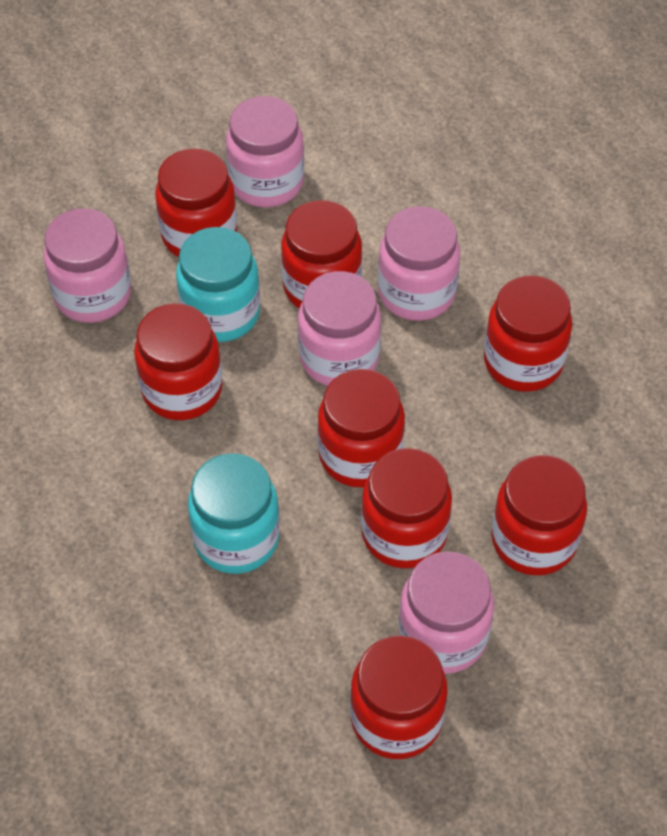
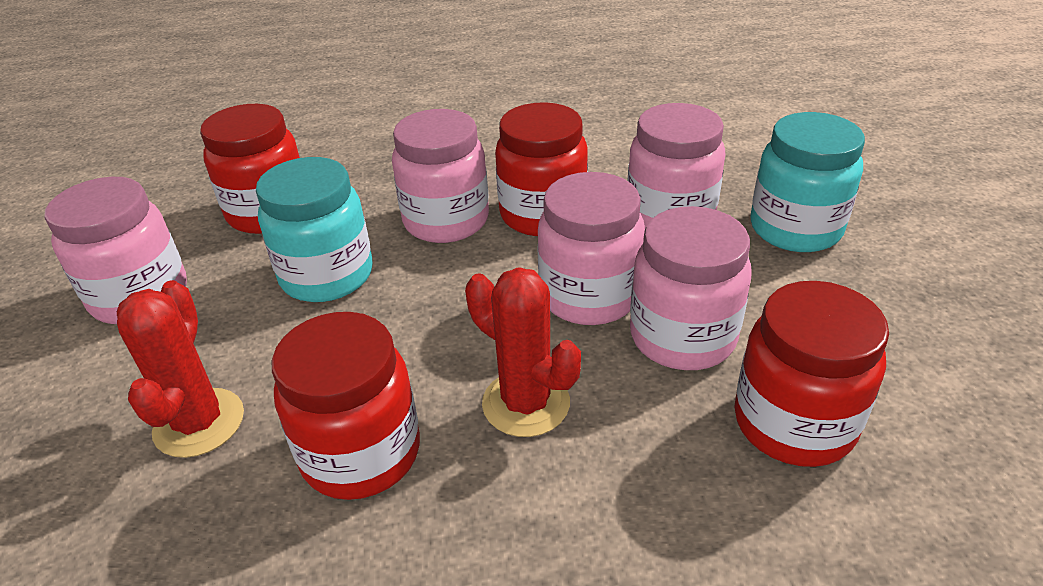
red cactus: 0 -> 2
red jar: 8 -> 4

